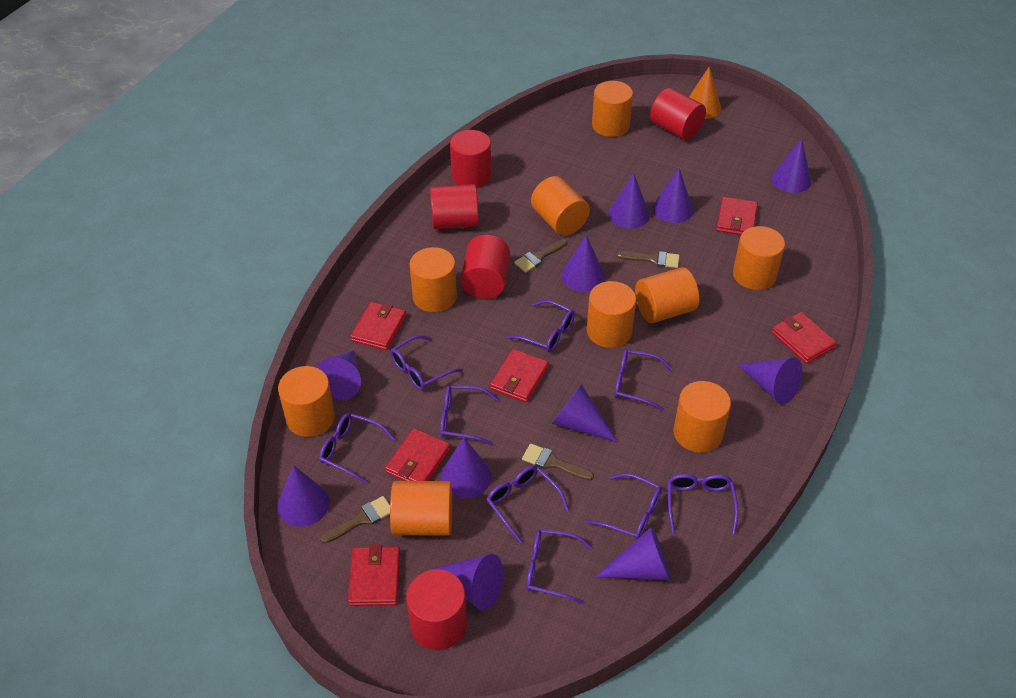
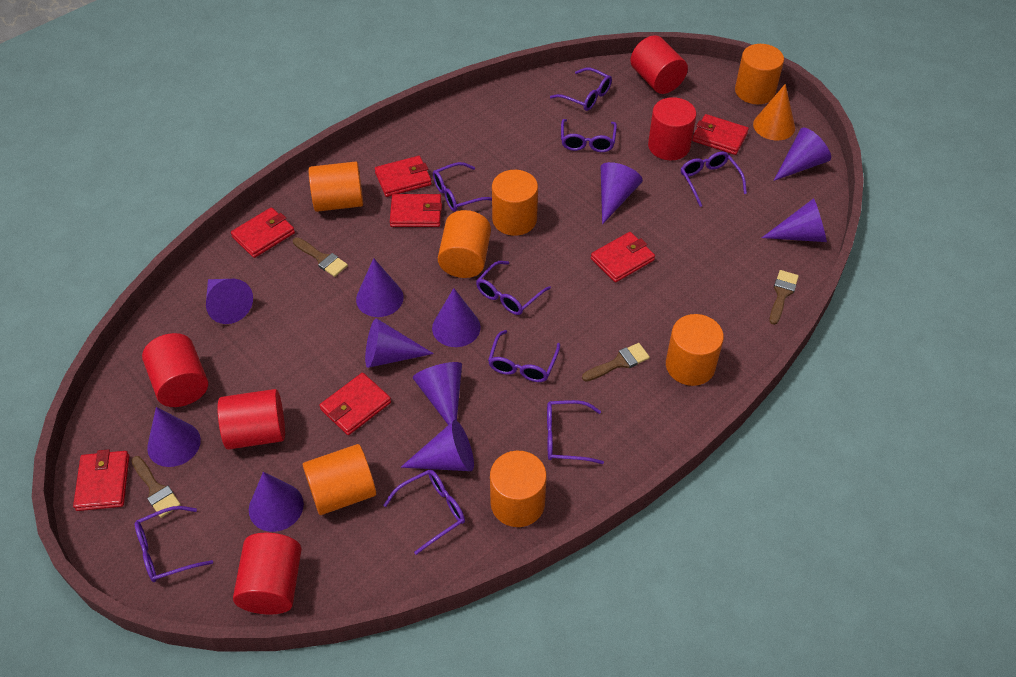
orange cylinder: 9 -> 7
red wallet: 6 -> 7

